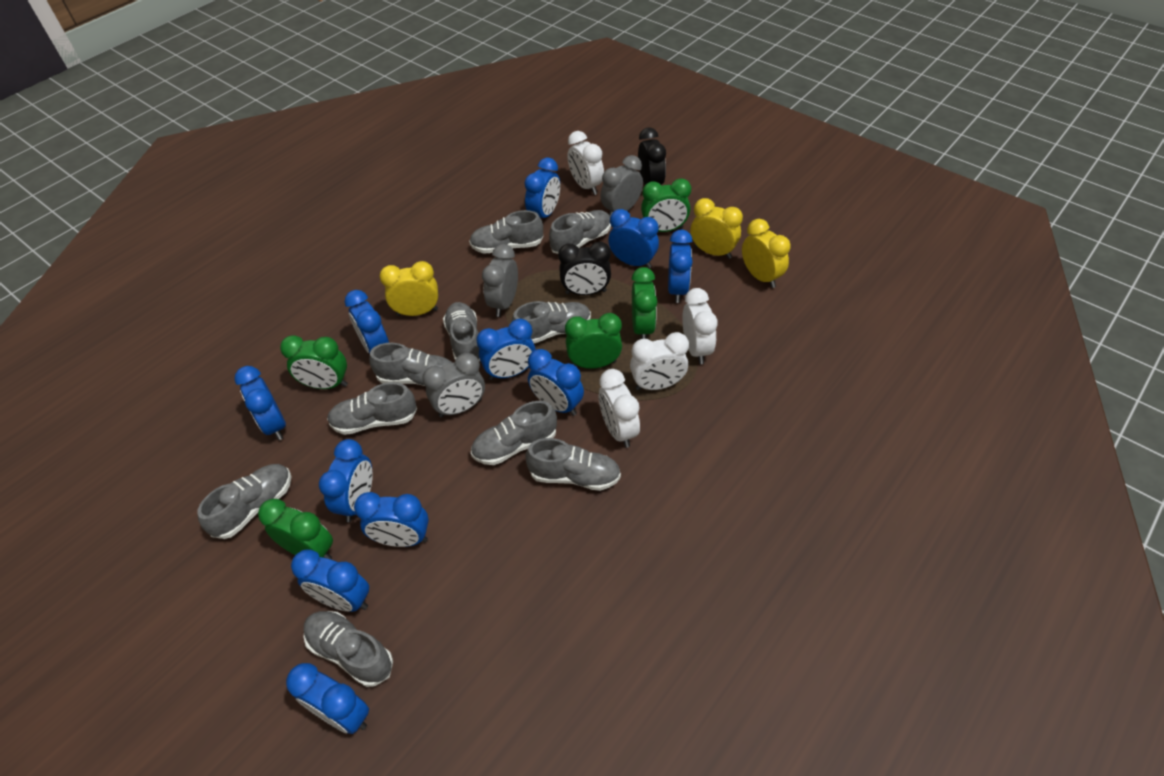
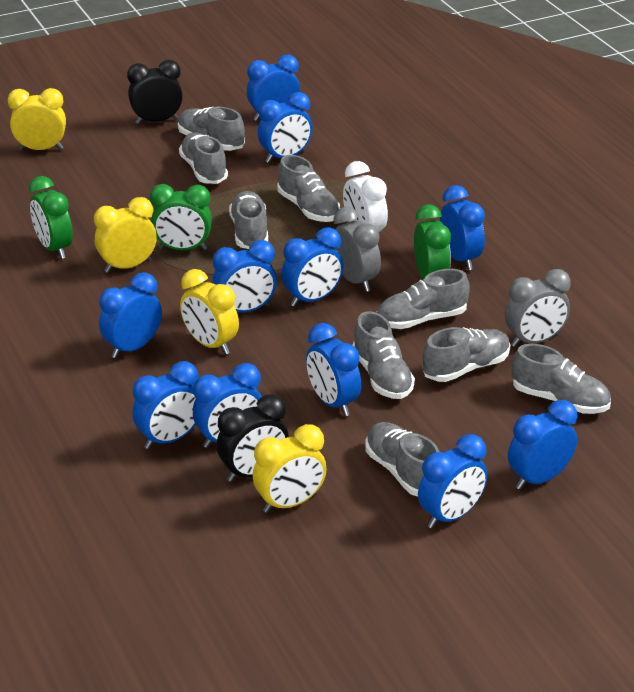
green clock: 5 -> 3
grey clock: 3 -> 2
grey shoe: 10 -> 9
white clock: 4 -> 1
yellow clock: 3 -> 4

